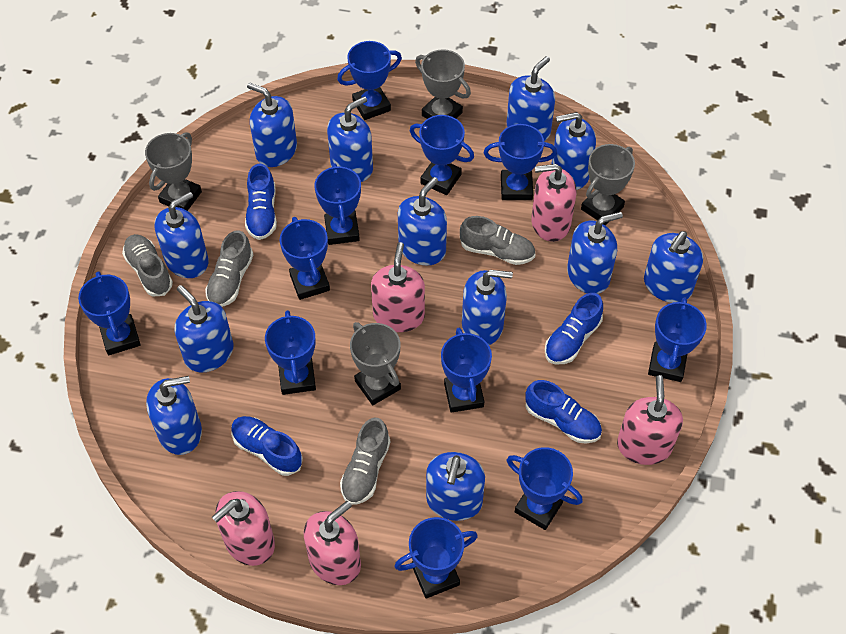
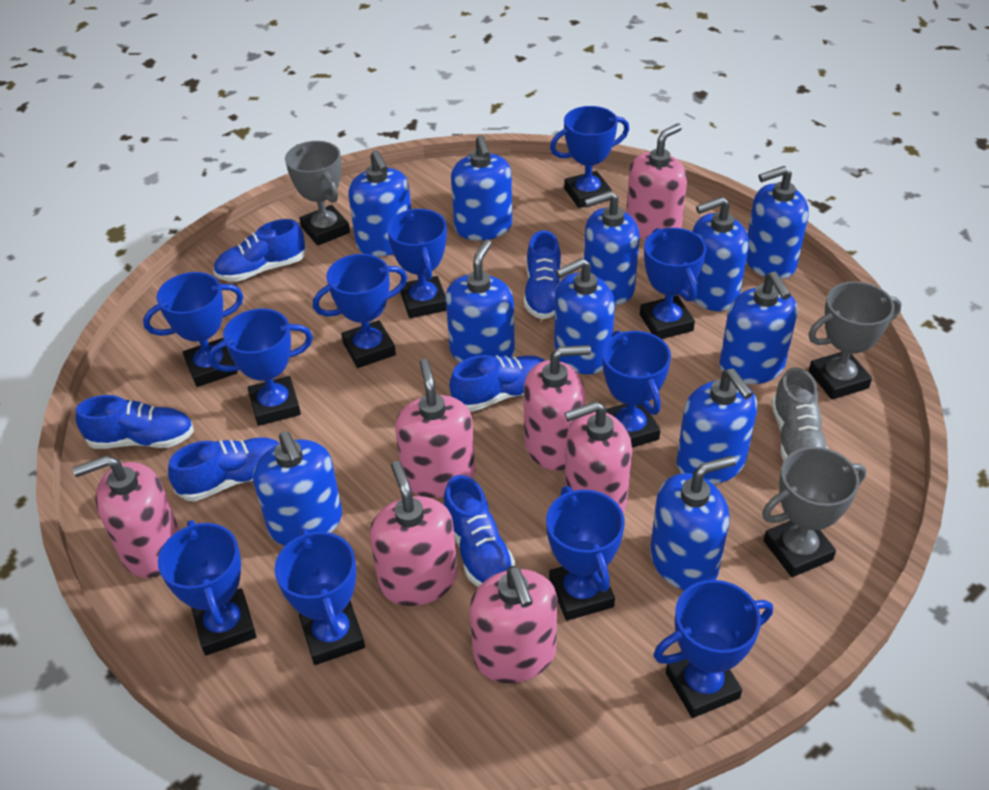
blue shoe: 4 -> 6
blue soap dispenser: 12 -> 11
grey shoe: 4 -> 1
grey trophy: 4 -> 3
pink soap dispenser: 5 -> 7

